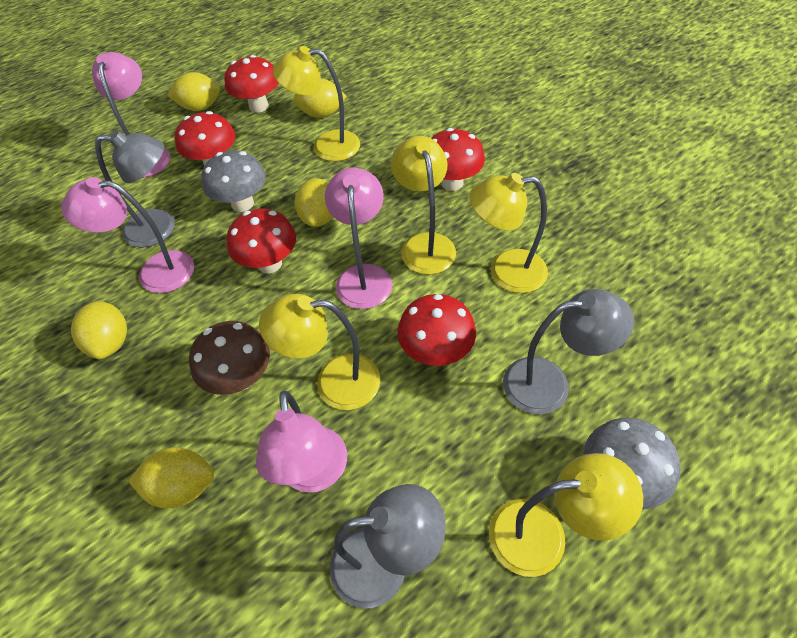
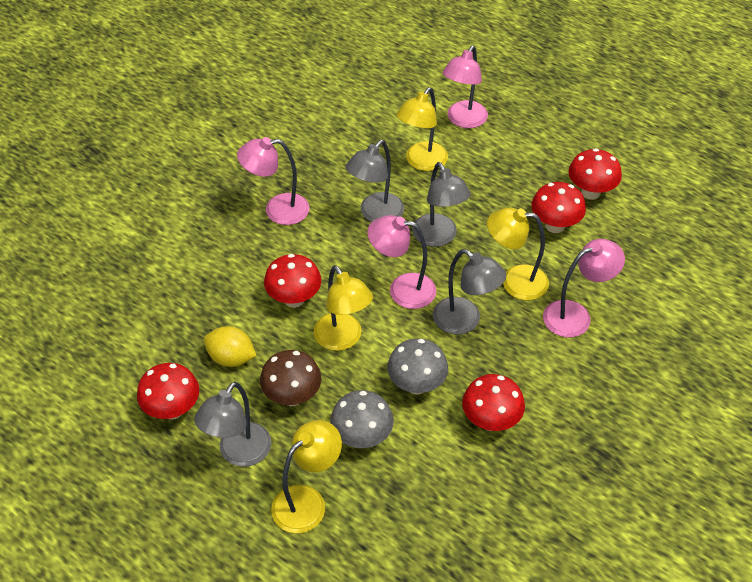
grey lamp: 3 -> 4
yellow lamp: 5 -> 4
yellow lemon: 5 -> 1

